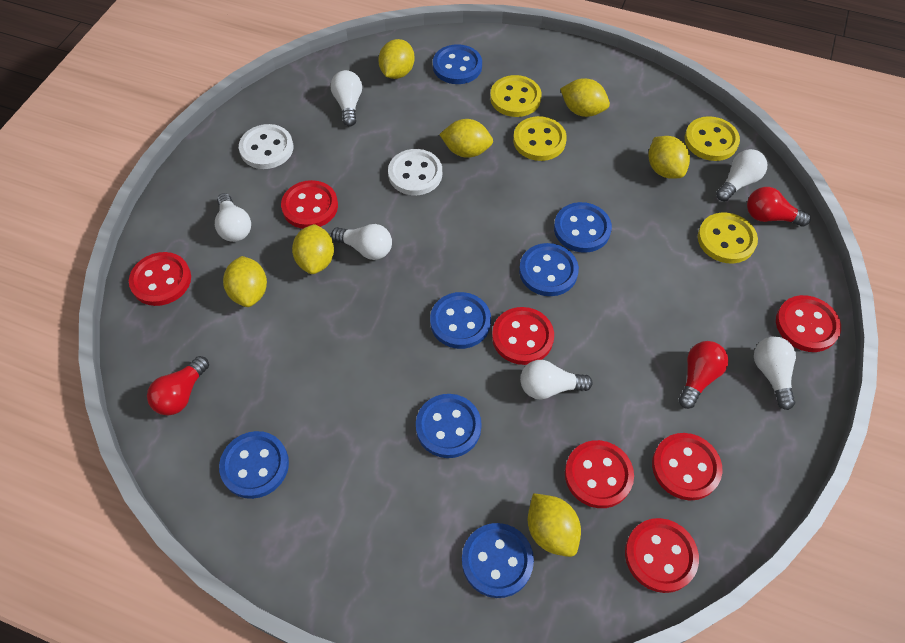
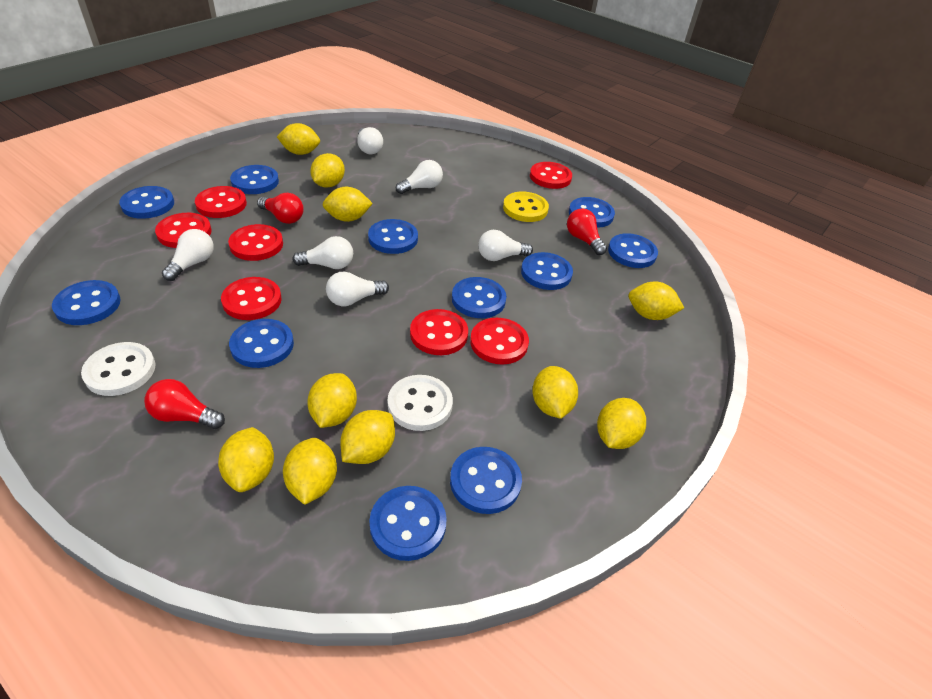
blue button: 7 -> 11
yellow button: 4 -> 1
yellow lemon: 7 -> 10

